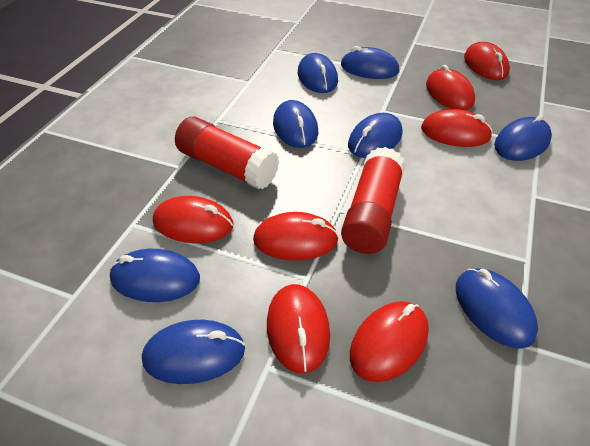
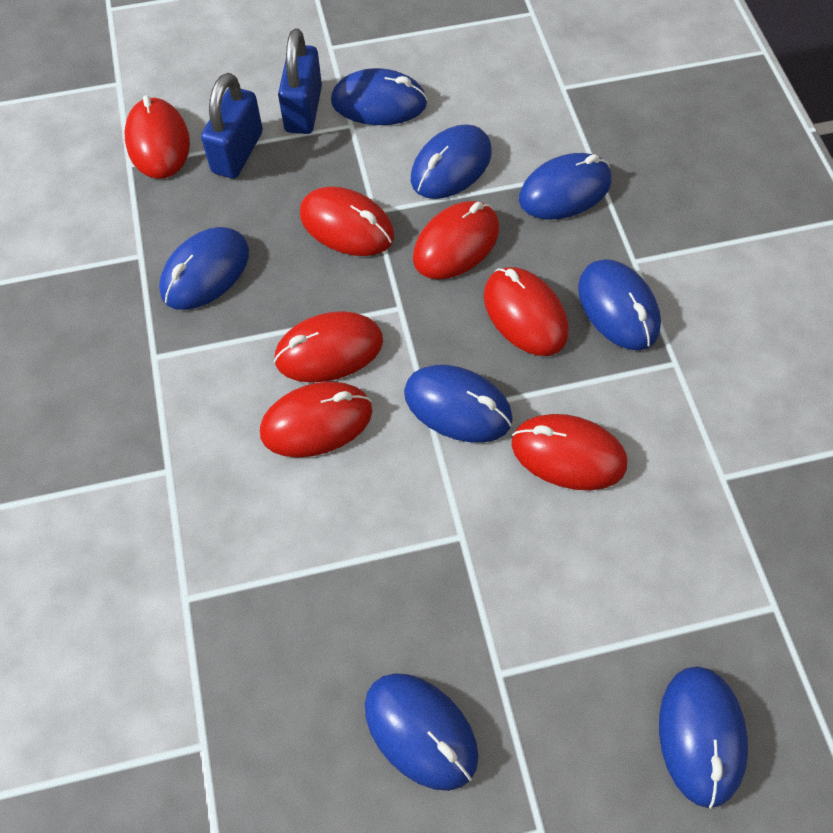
blue padlock: 0 -> 2
red glue stick: 2 -> 0

